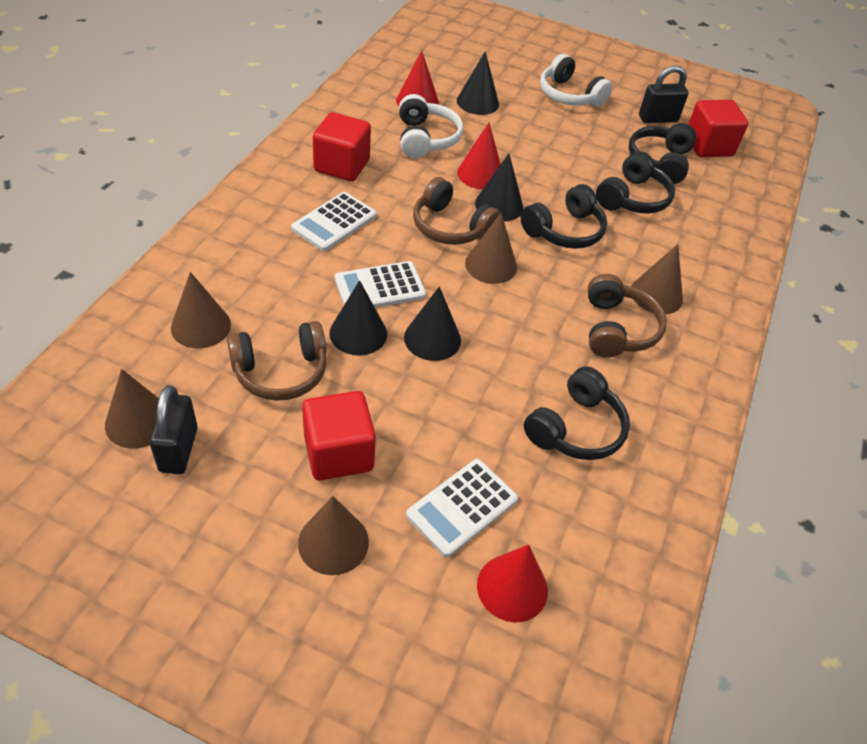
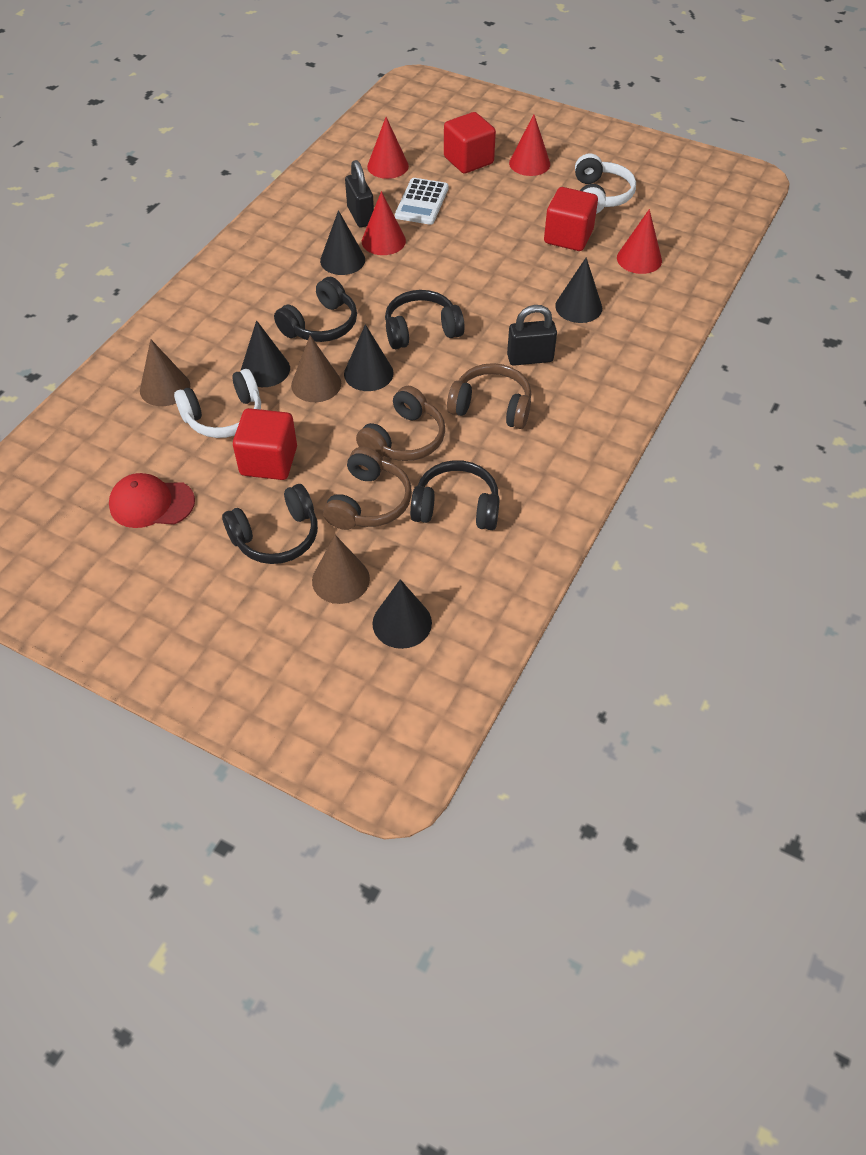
black cone: 4 -> 5
brown cone: 5 -> 3
red cap: 0 -> 1
red cone: 3 -> 4
white calculator: 3 -> 1

